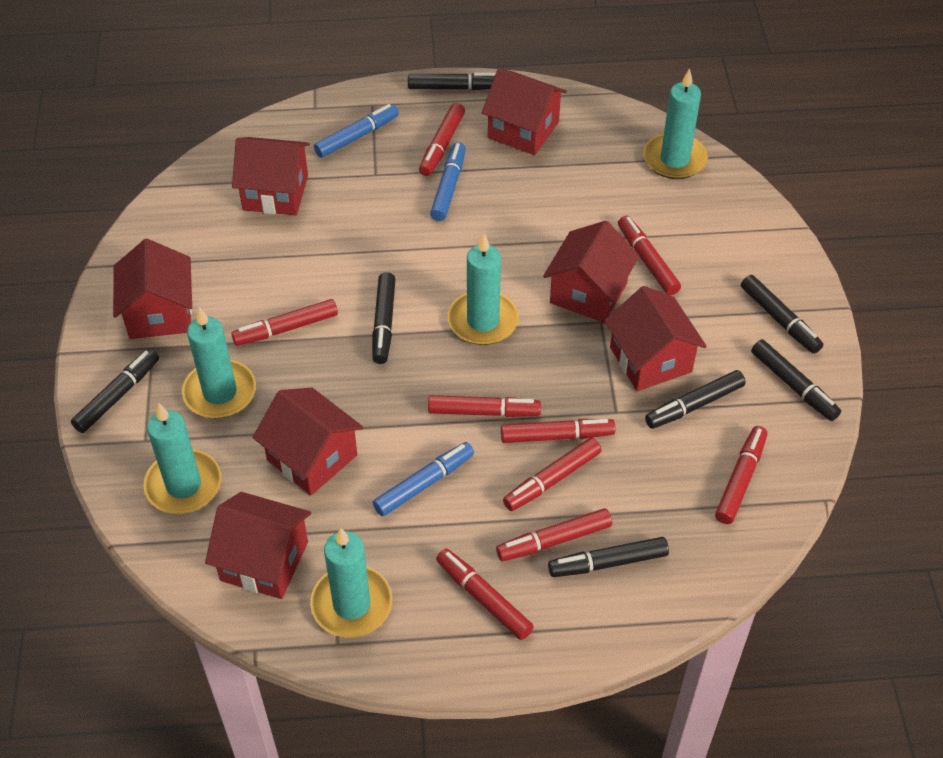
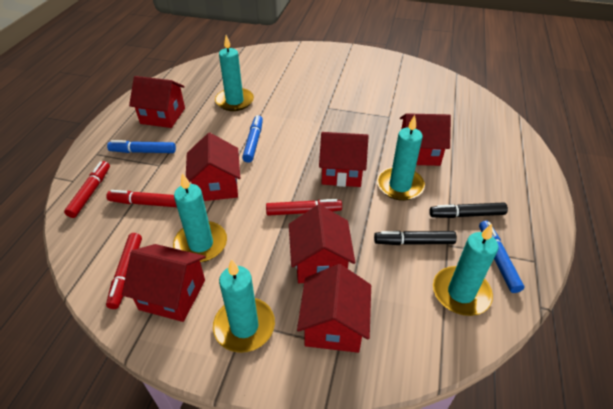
black marker: 7 -> 2
red marker: 9 -> 4

